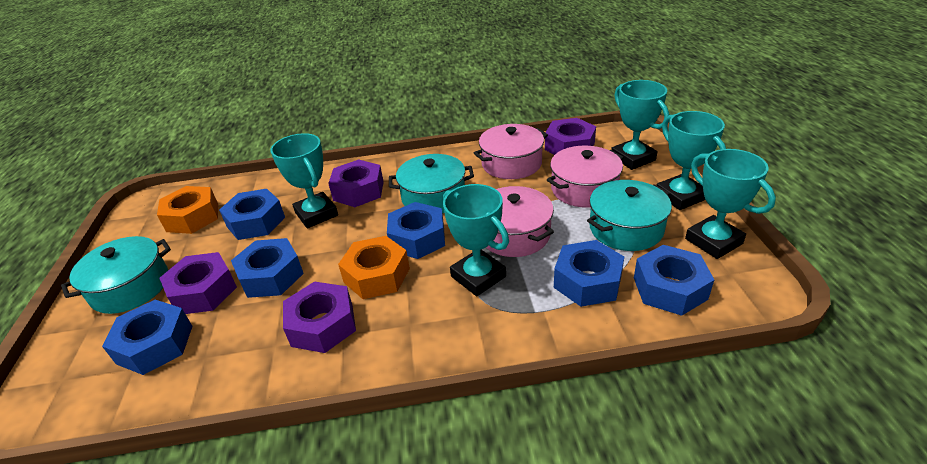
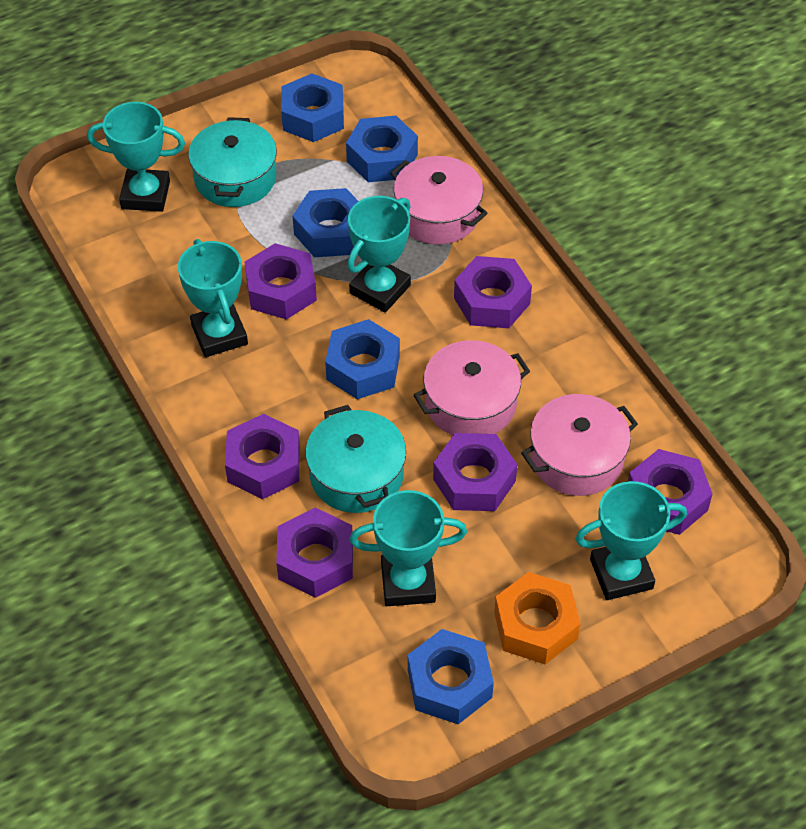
blue nut: 6 -> 5
orange nut: 2 -> 1
purple nut: 4 -> 6
turquoise pot: 3 -> 2

